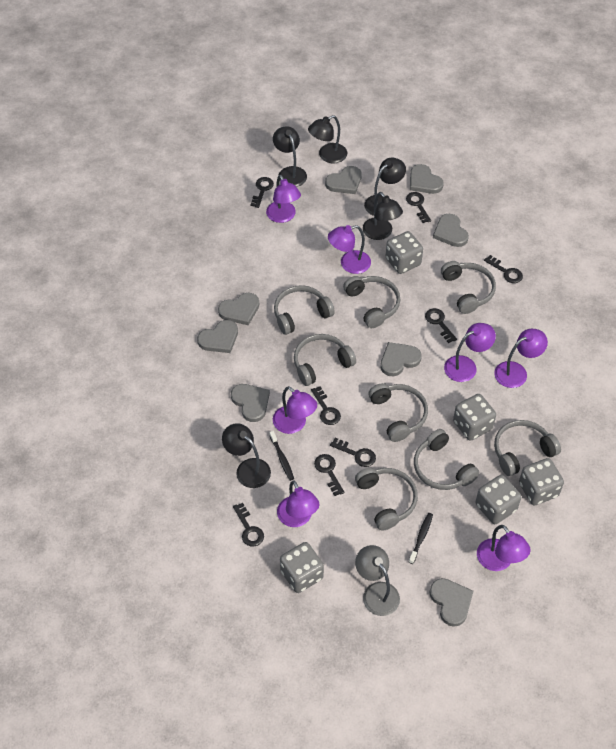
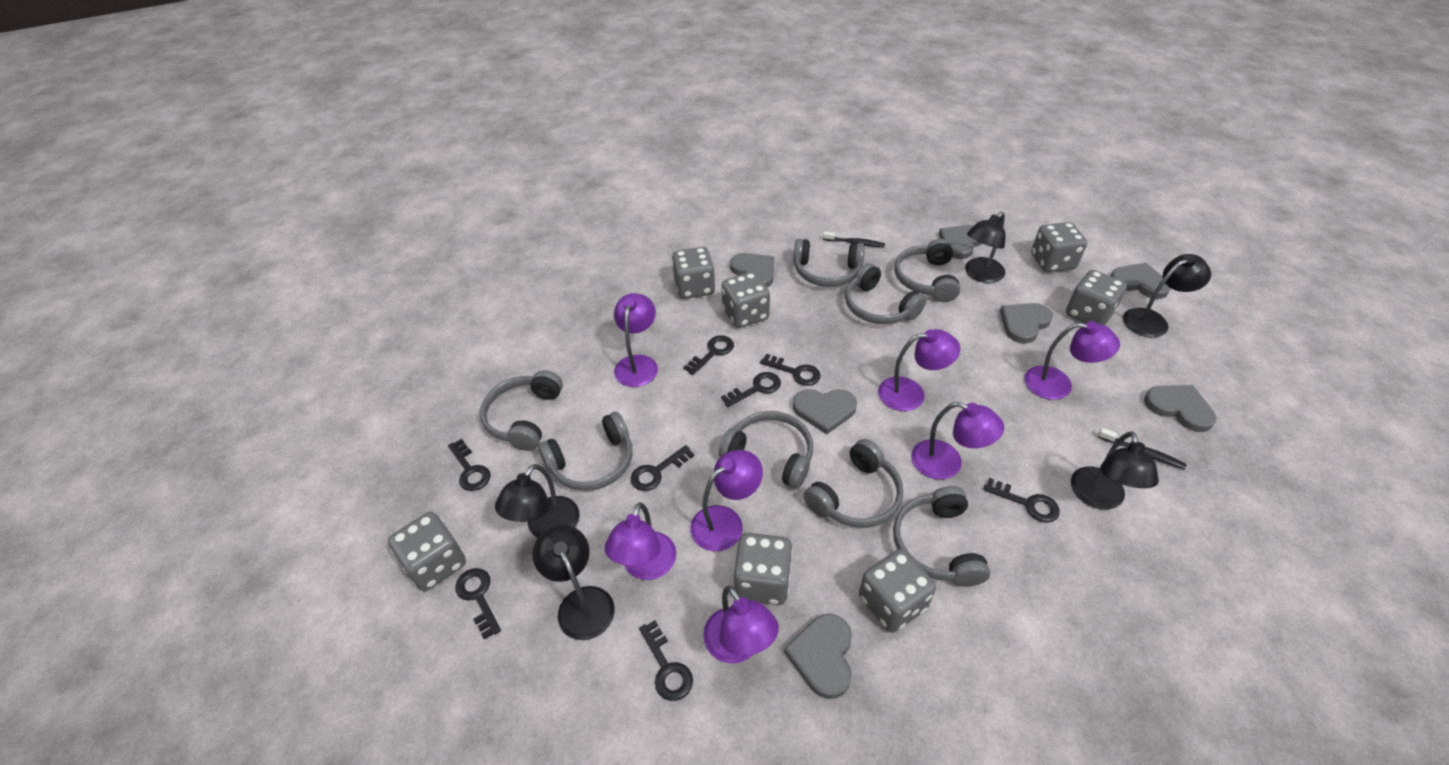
grey dice: 5 -> 7
grey heart: 8 -> 7
grey lamp: 1 -> 0

